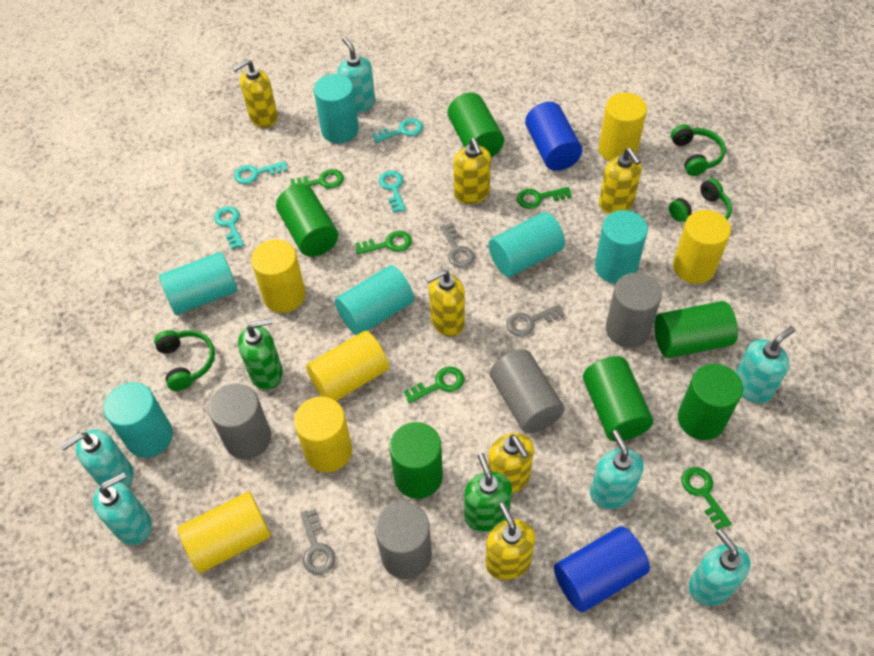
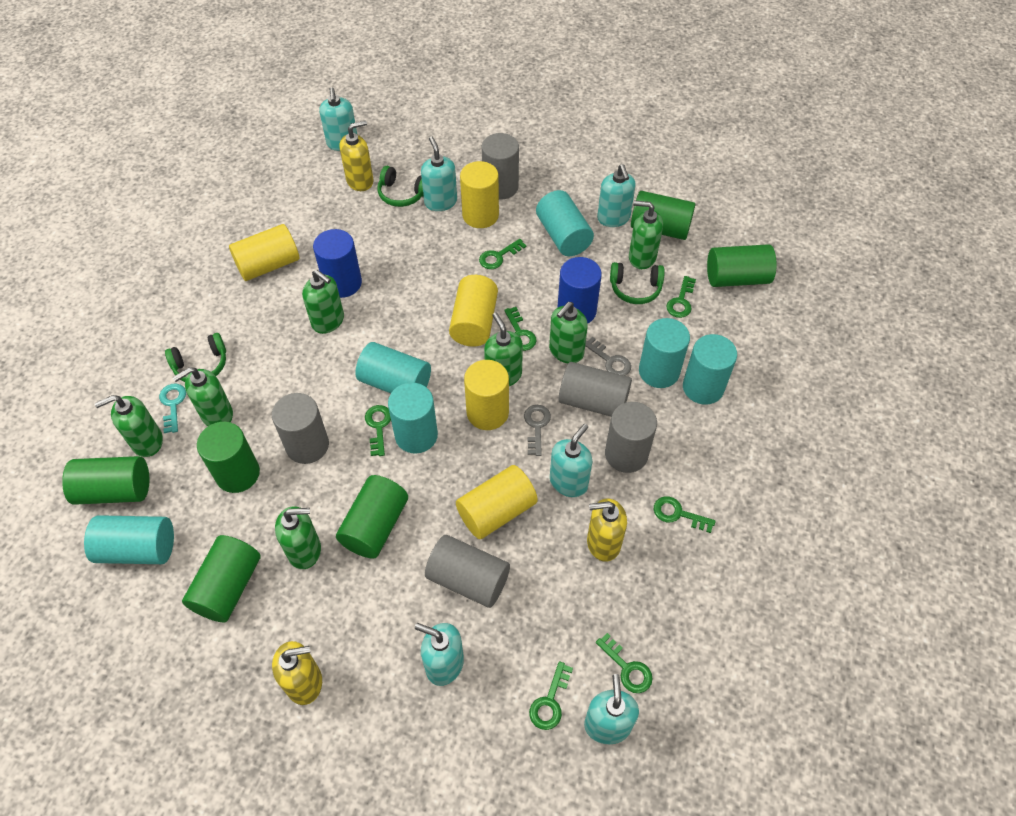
green key: 5 -> 7
green soap dispenser: 2 -> 7
grey cylinder: 4 -> 5
grey key: 3 -> 2
turquoise key: 4 -> 1
yellow cylinder: 6 -> 5
yellow soap dispenser: 6 -> 3

